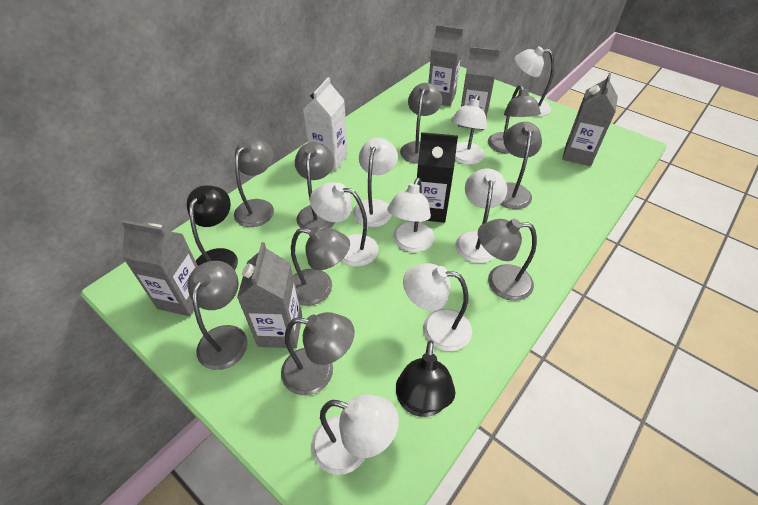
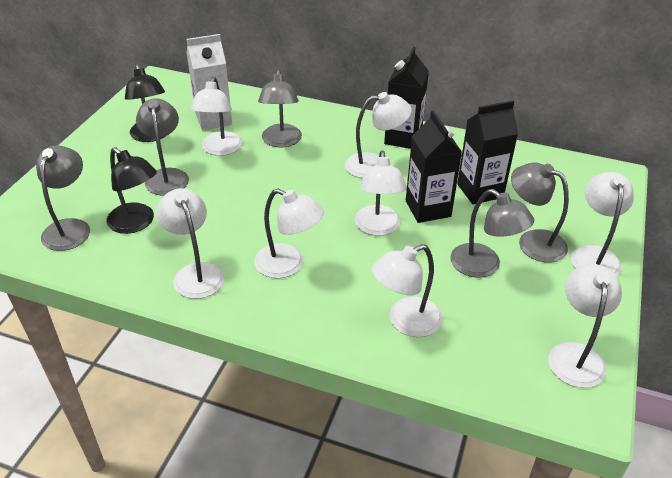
black carton: 1 -> 3
grey carton: 5 -> 0
grey lamp: 9 -> 5

